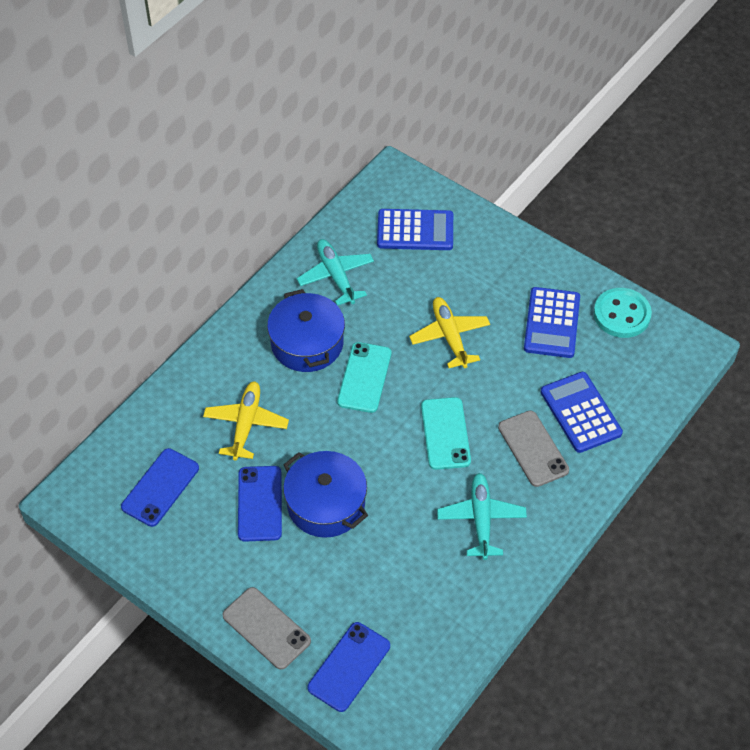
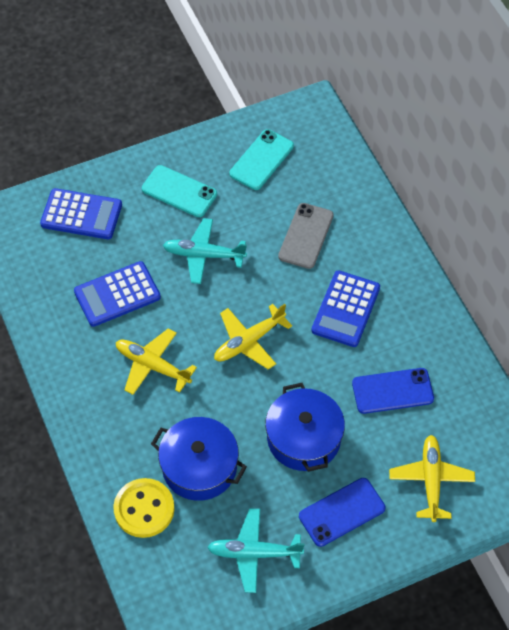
blue phone: 3 -> 2
grey phone: 2 -> 1
turquoise button: 1 -> 0
yellow button: 0 -> 1
yellow plane: 2 -> 3

